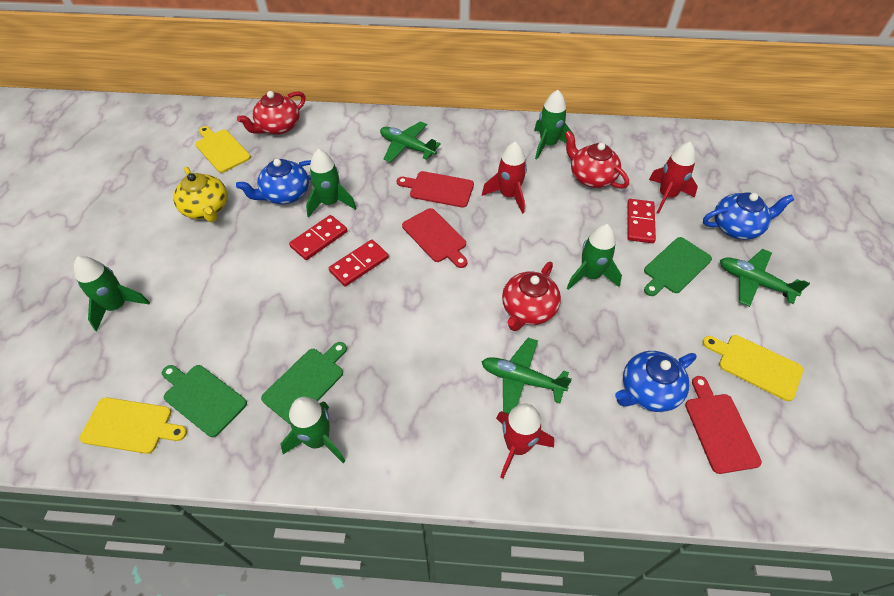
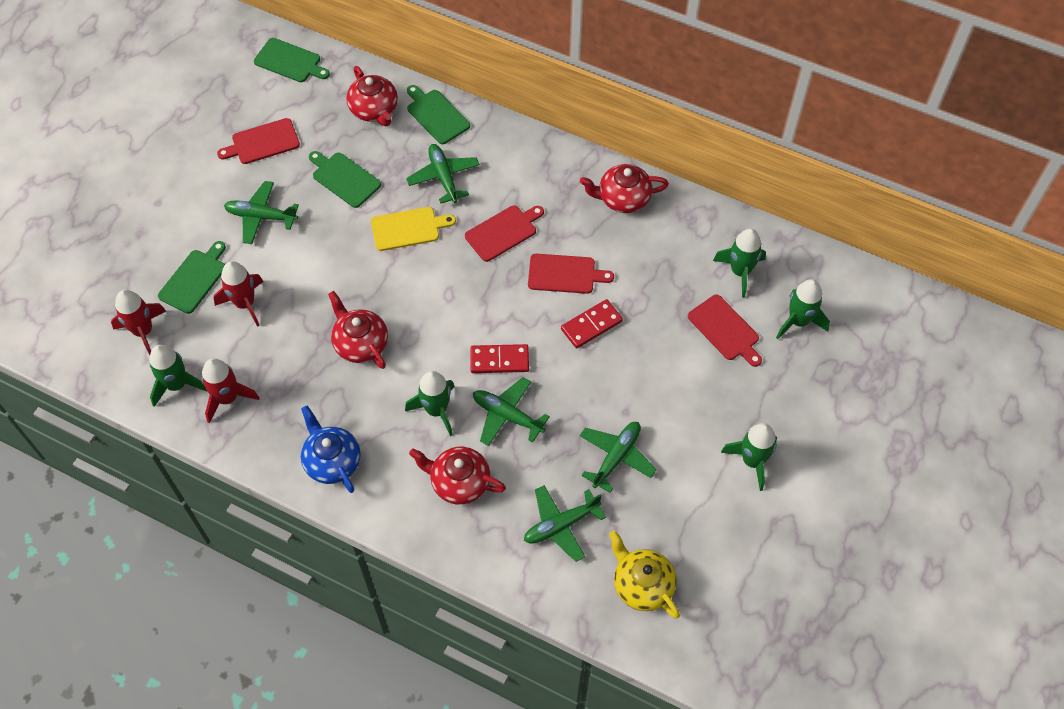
blue teapot: 3 -> 1
green cutting board: 3 -> 4
green plane: 3 -> 5
red cutting board: 3 -> 4
red domino: 3 -> 2
red teapot: 3 -> 4
yellow cutting board: 3 -> 1

